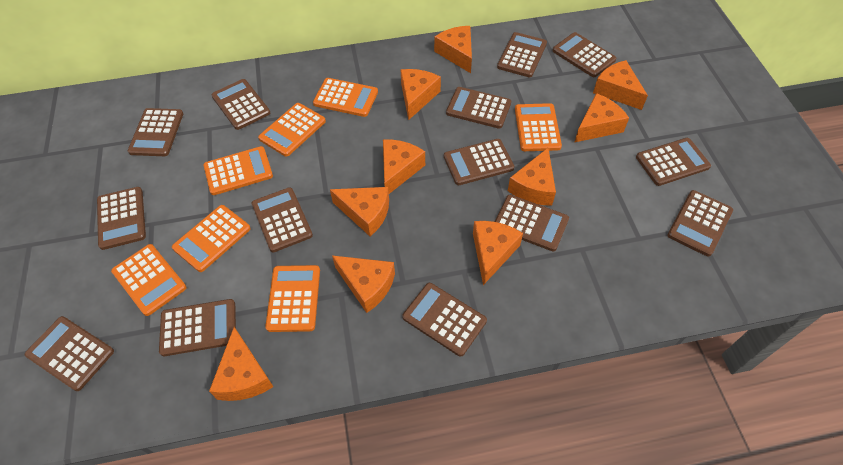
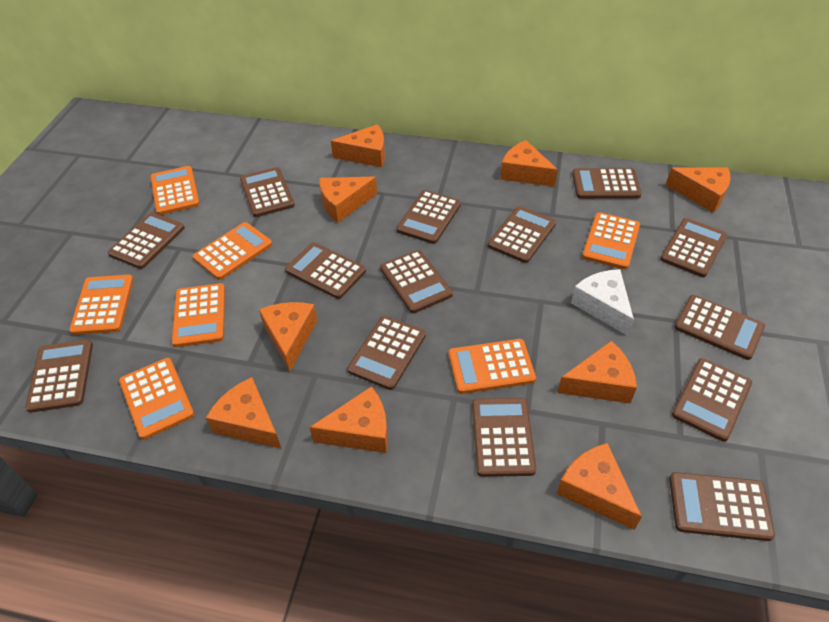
orange cheese: 10 -> 9
white cheese: 0 -> 1

